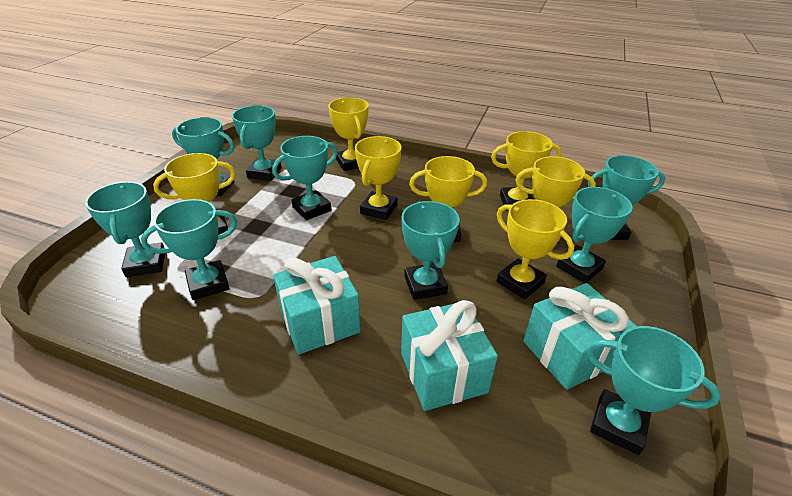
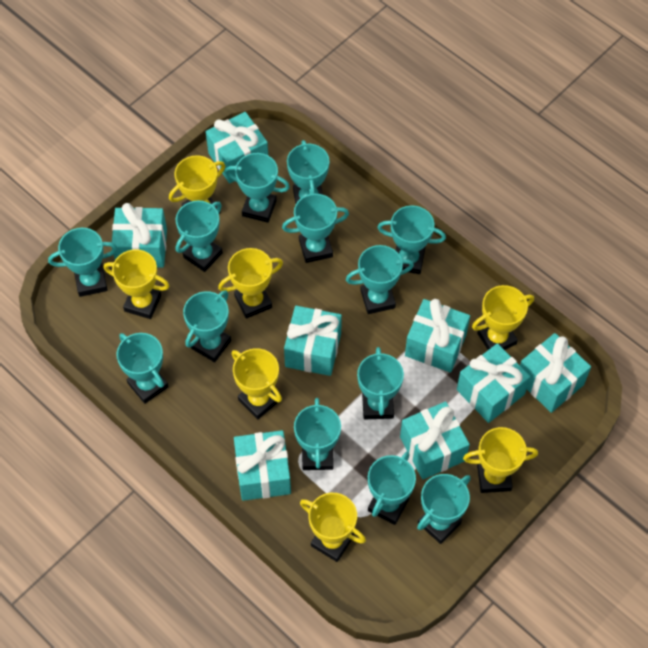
turquoise gift: 3 -> 8
turquoise trophy: 9 -> 13

